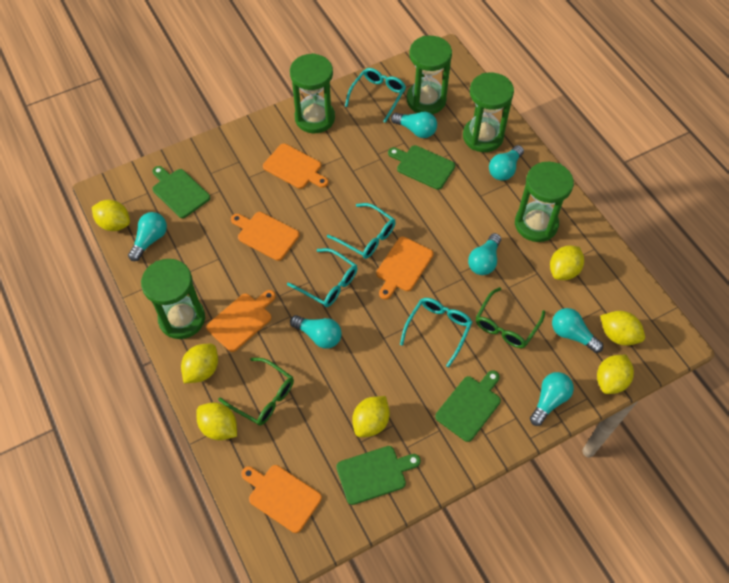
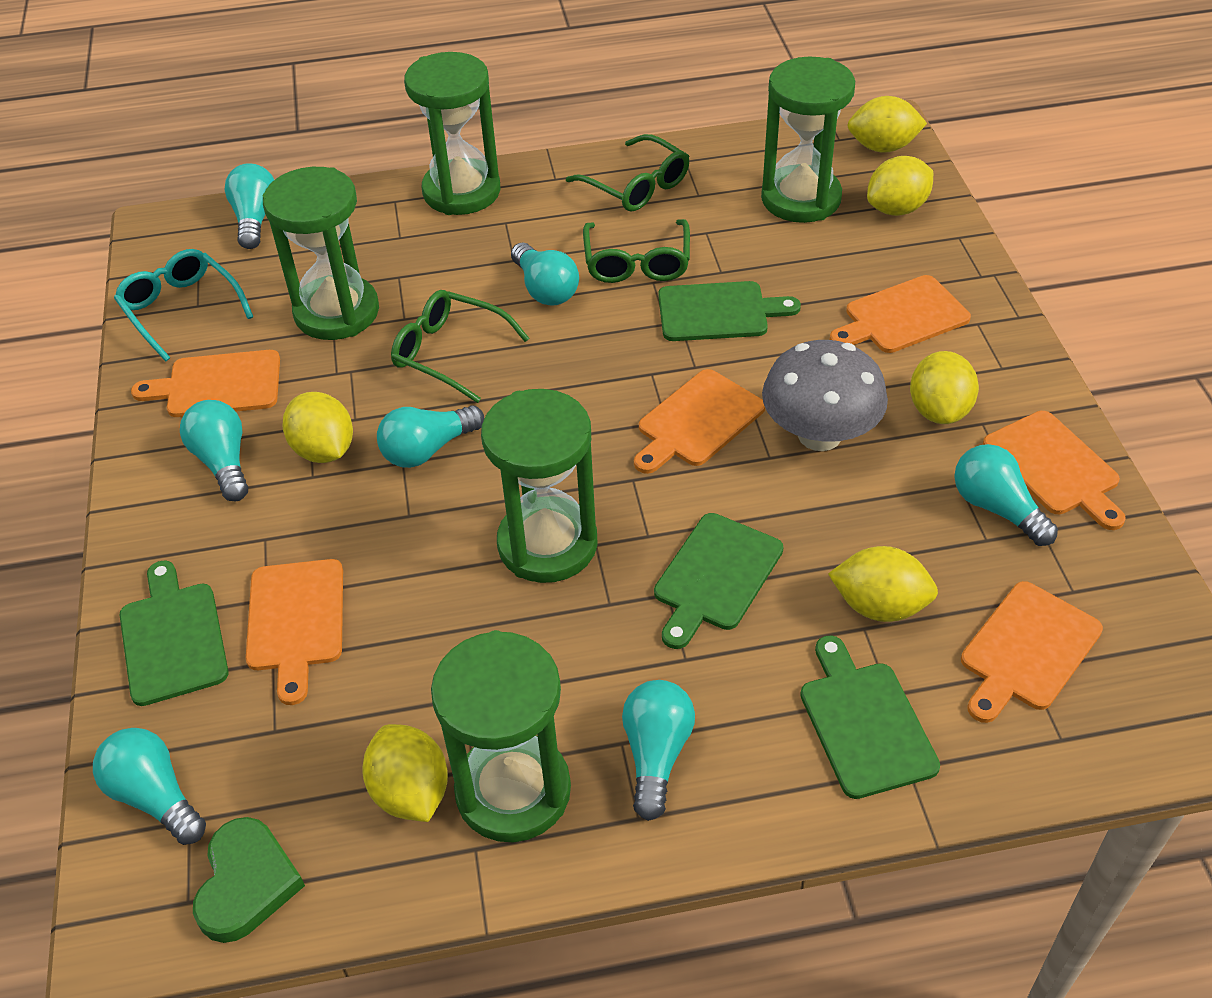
green glasses: 2 -> 3
green heart: 0 -> 1
grey mushroom: 0 -> 1
orange cutting board: 5 -> 6
turquoise glasses: 4 -> 1
yellow lemon: 7 -> 6

